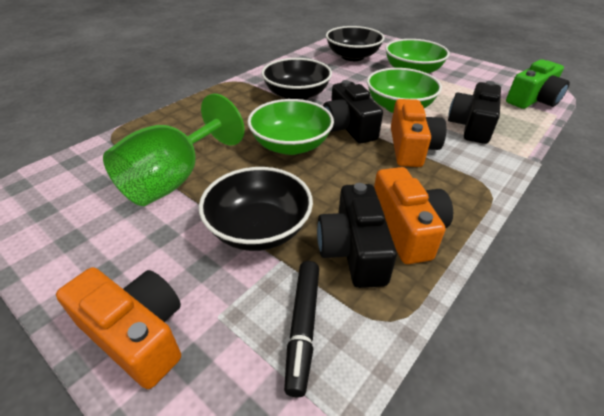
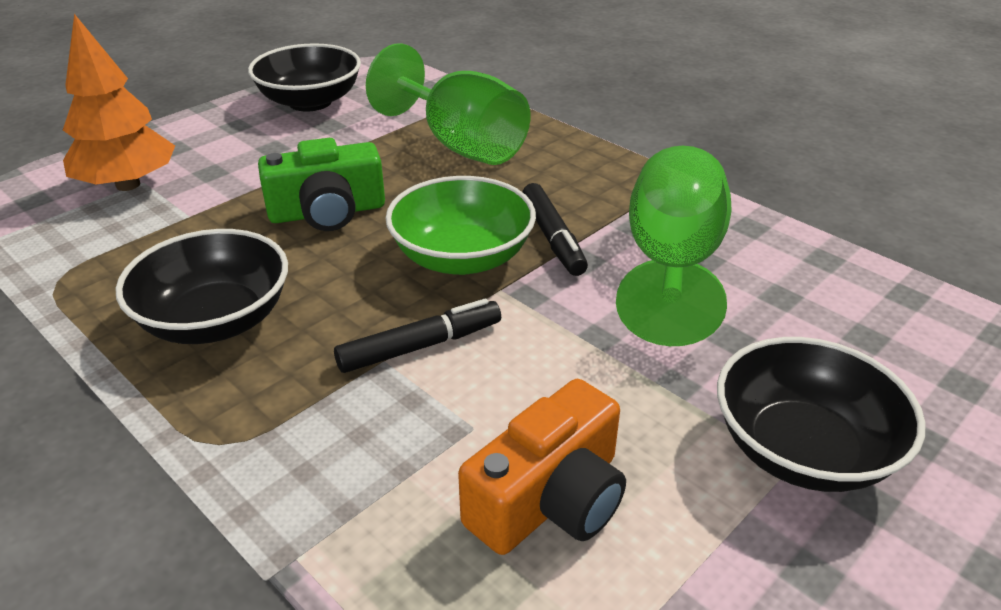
black camera: 3 -> 0
black marker: 1 -> 2
green bowl: 3 -> 1
green goblet: 1 -> 2
orange camera: 3 -> 1
orange tree: 0 -> 1

